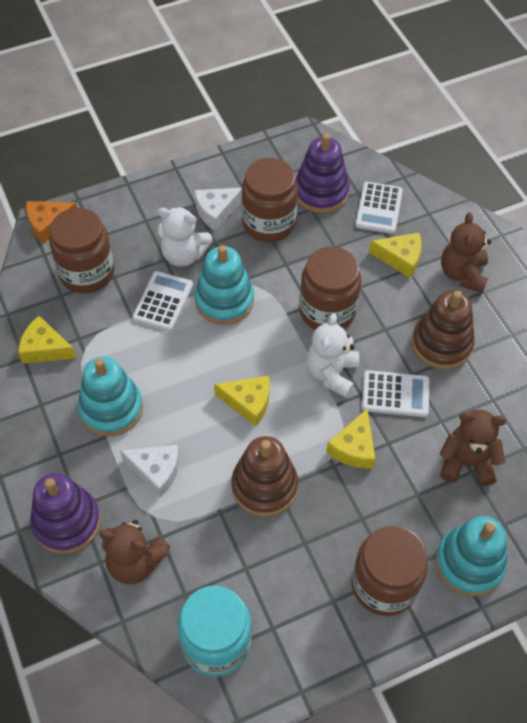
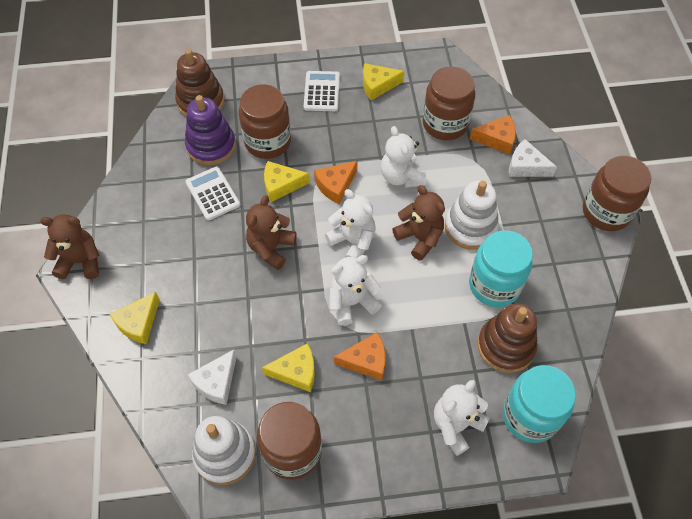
orange cheese: 1 -> 3
purple stacking toy: 2 -> 1
turquoise jar: 1 -> 2
turquoise stacking toy: 3 -> 0
white calculator: 3 -> 2
white stacking toy: 0 -> 2
white teddy bear: 2 -> 4

